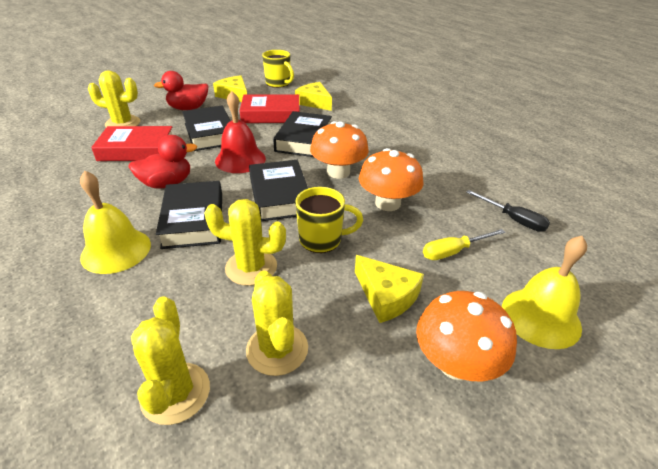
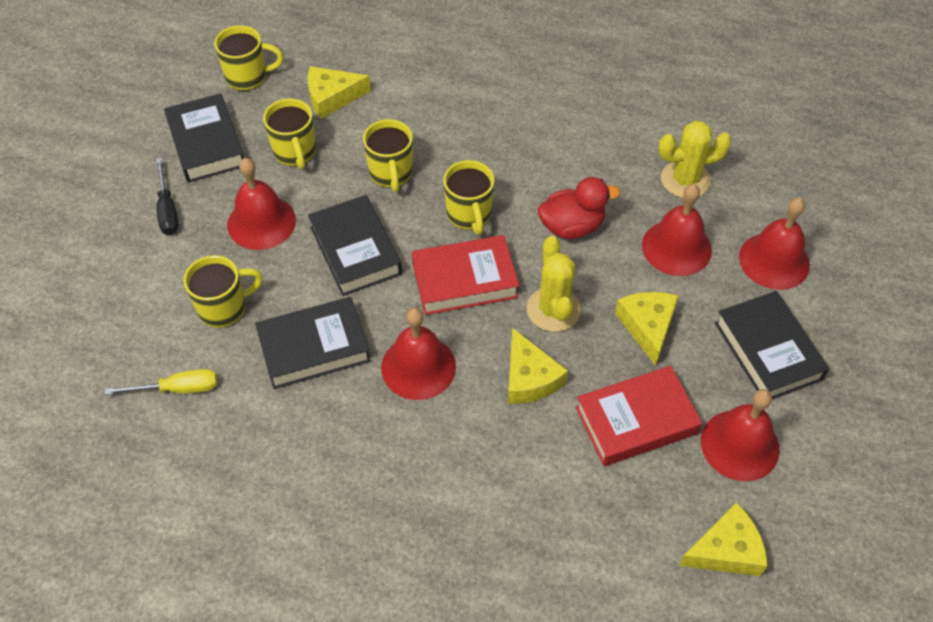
orange mushroom: 3 -> 0
red bell: 1 -> 5
red duck: 2 -> 1
yellow bell: 2 -> 0
yellow cactus: 4 -> 2
yellow cheese: 3 -> 4
yellow mug: 2 -> 5

